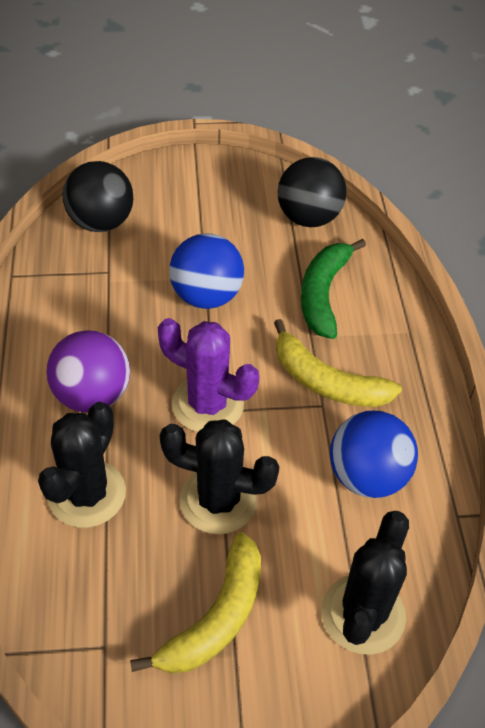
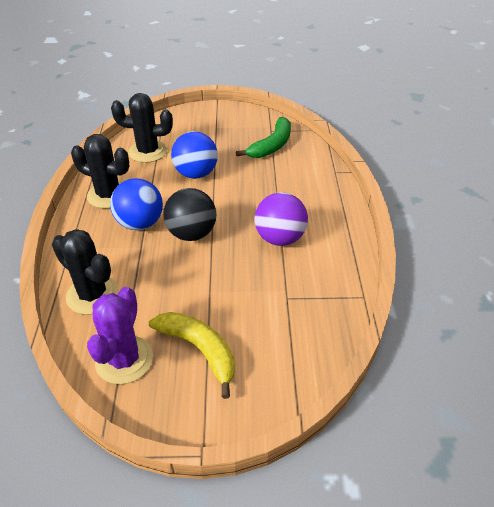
black ball: 2 -> 1
yellow banana: 2 -> 1

